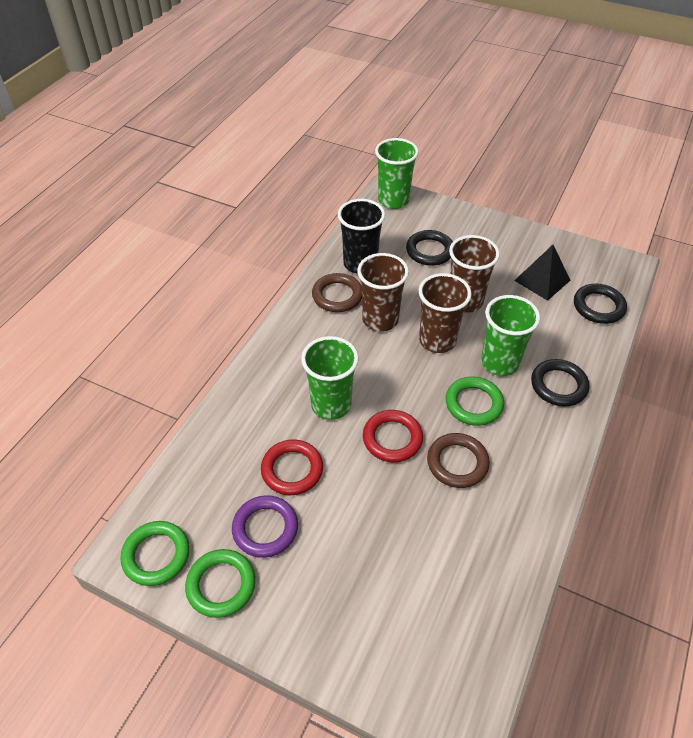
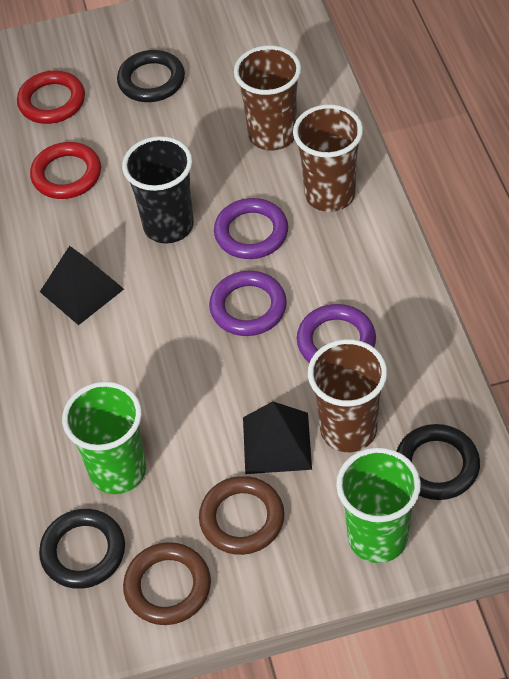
black pyramid: 1 -> 2
green cup: 3 -> 2
green ring: 3 -> 0
purple ring: 1 -> 3

